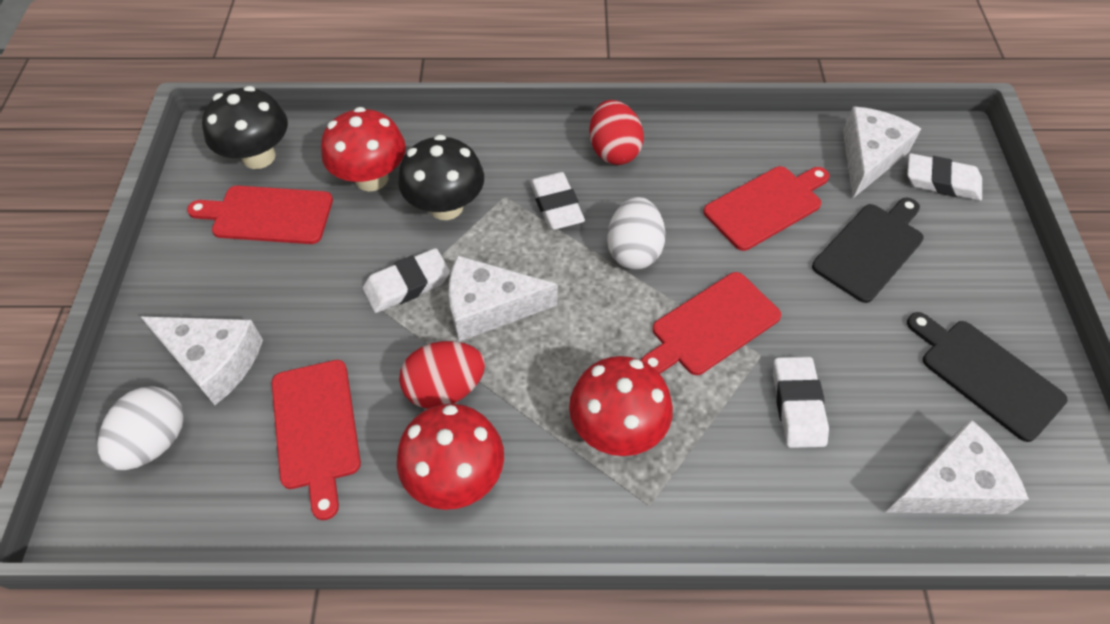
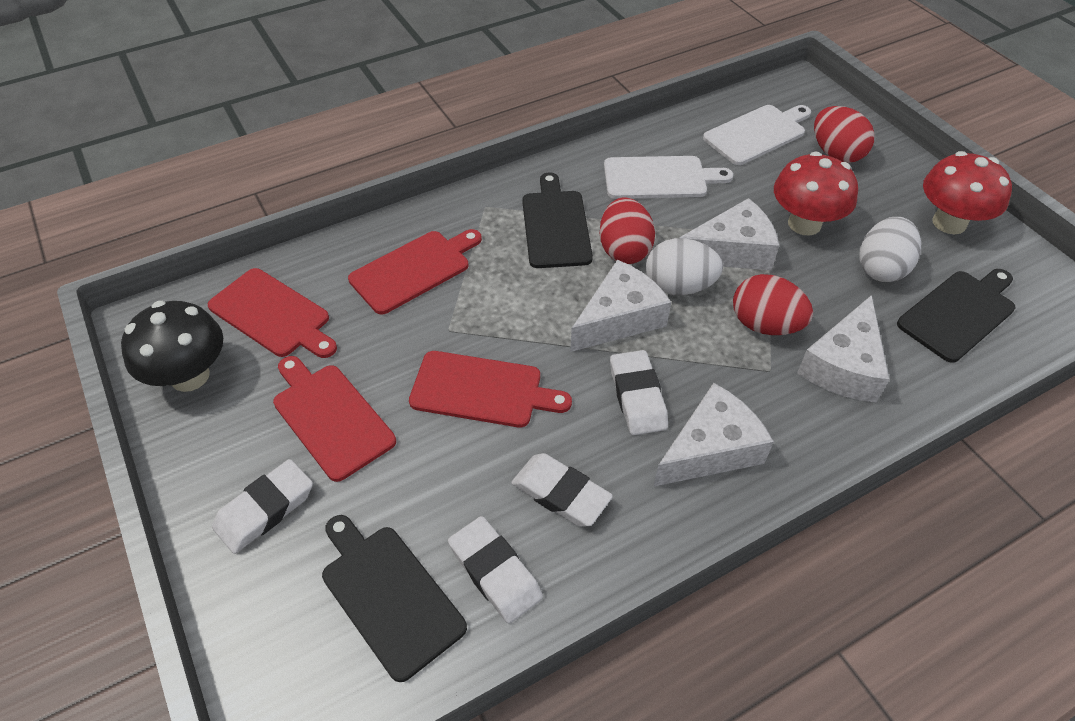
black cutting board: 2 -> 3
black mushroom: 2 -> 1
red egg: 2 -> 3
red mushroom: 3 -> 2
white cutting board: 0 -> 2

